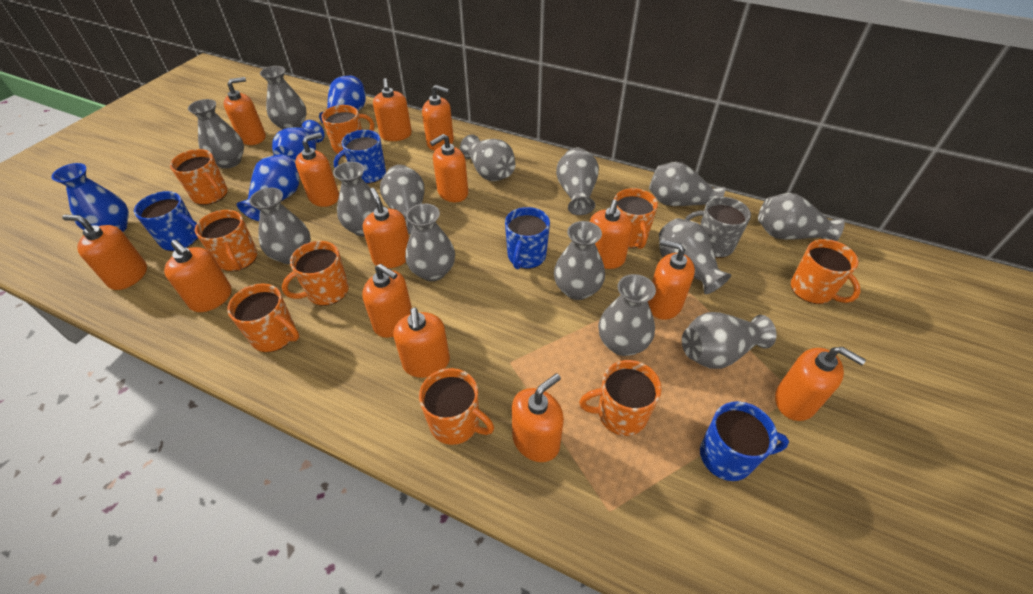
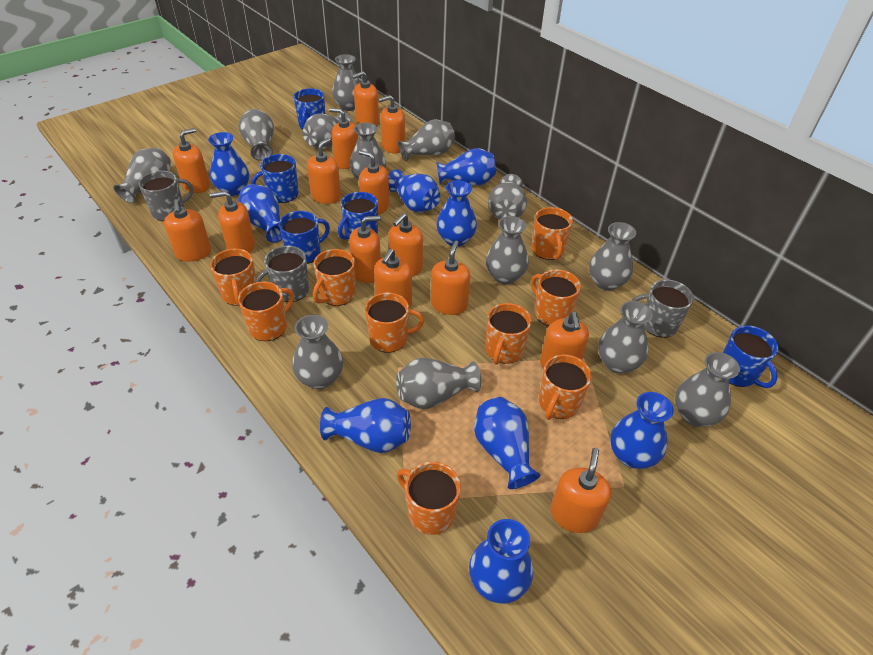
blue mug: 4 -> 5
blue vase: 4 -> 9
grey mug: 1 -> 3
grey vase: 14 -> 13

